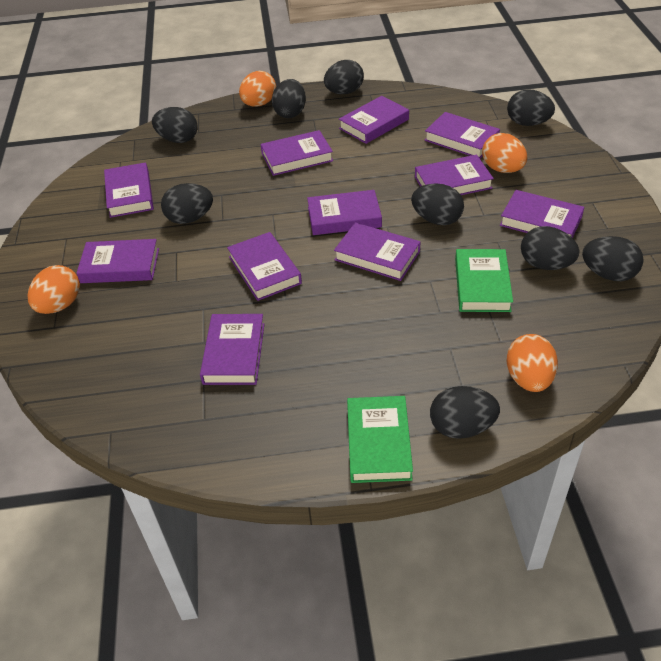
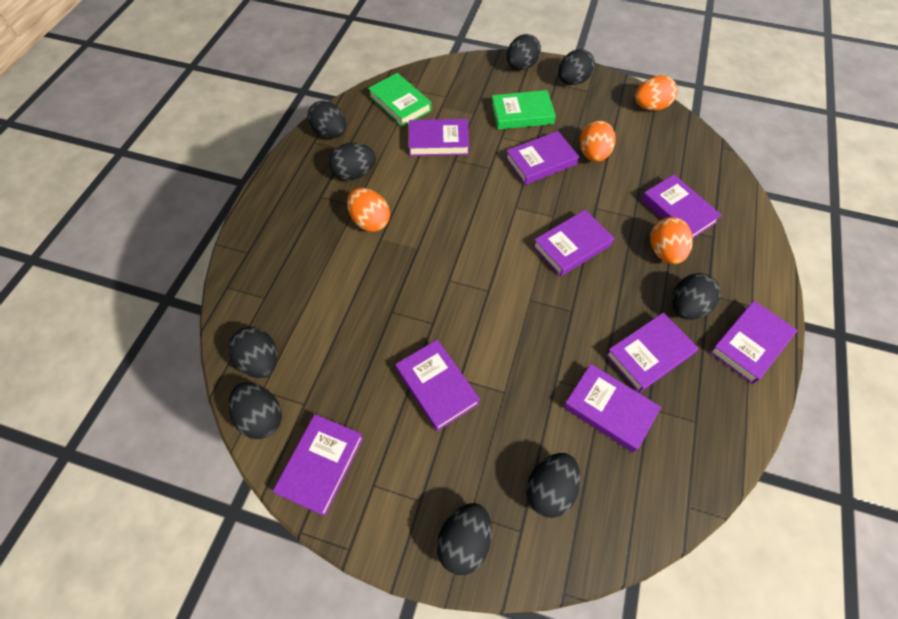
purple book: 11 -> 9

